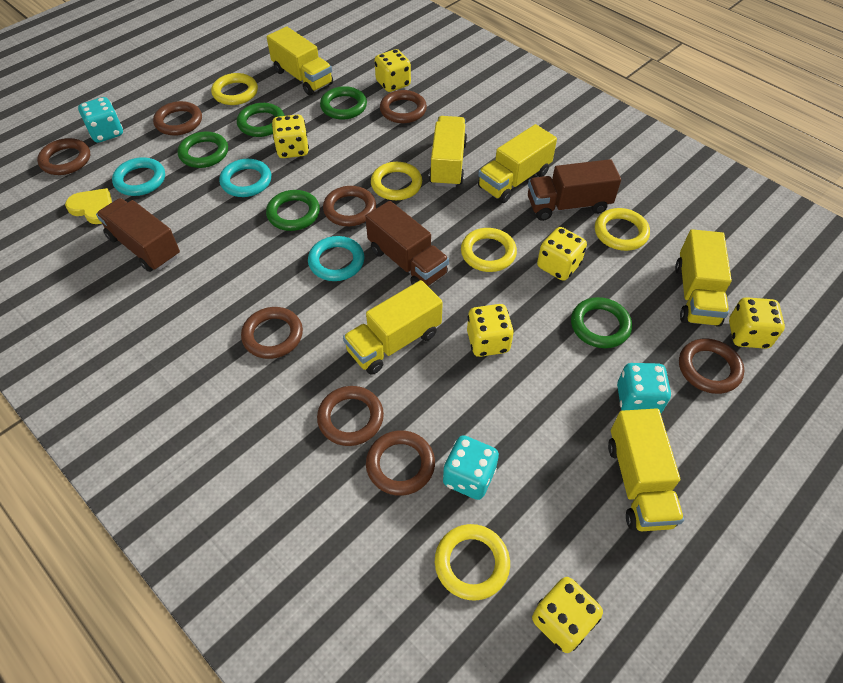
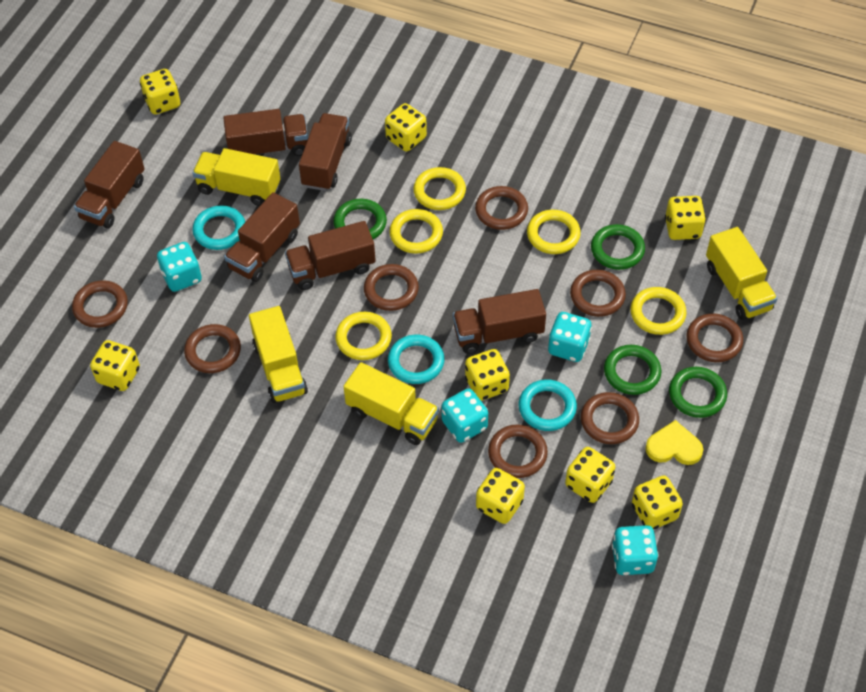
brown truck: 3 -> 6
green ring: 5 -> 4
turquoise dice: 3 -> 4
yellow dice: 6 -> 8
yellow truck: 6 -> 4

